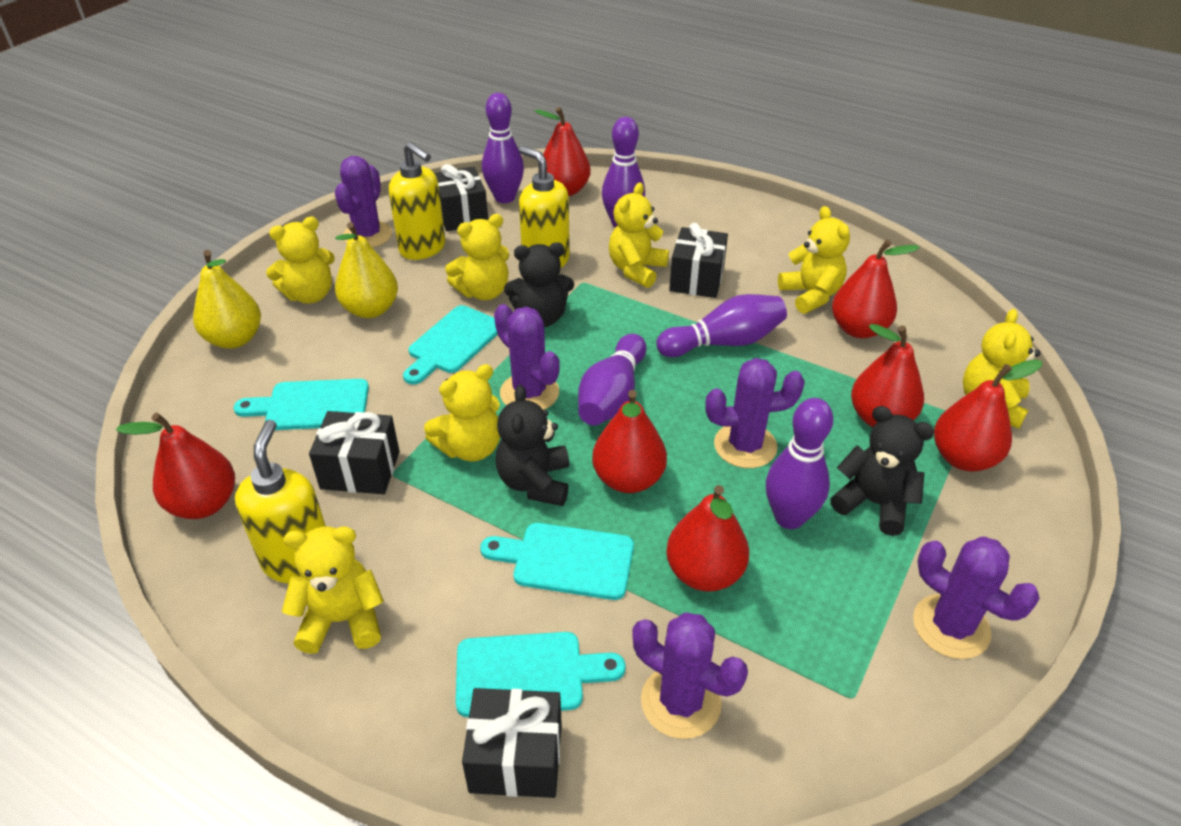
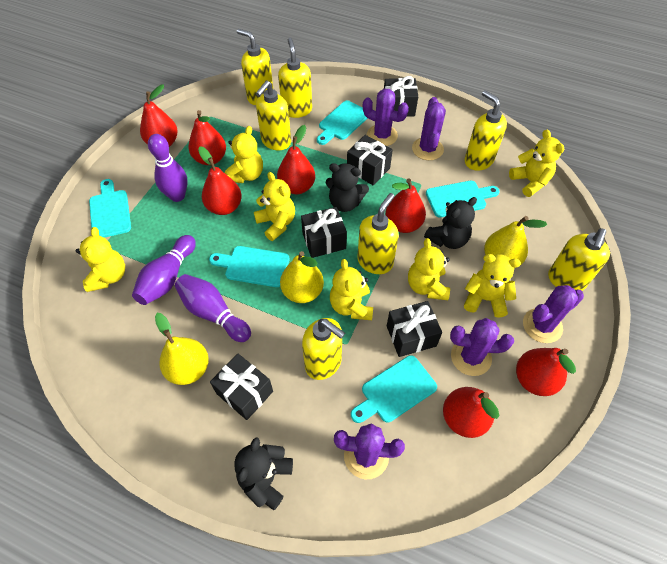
black gift: 4 -> 5
purple bowling pin: 5 -> 3
turquoise cutting board: 4 -> 5
yellow pear: 2 -> 3
yellow soap dispenser: 3 -> 7

